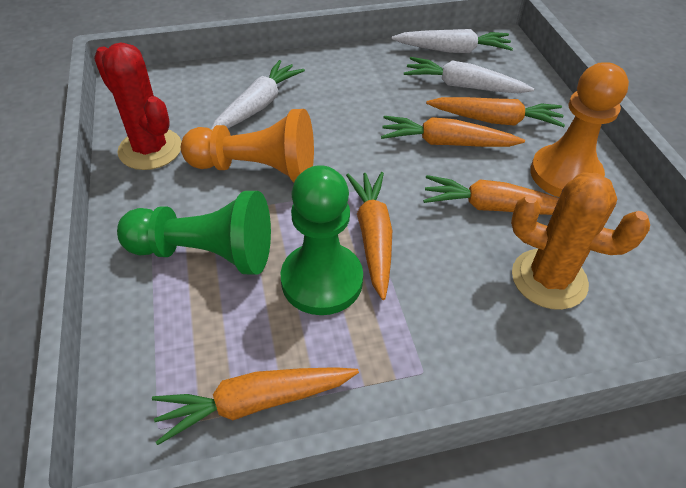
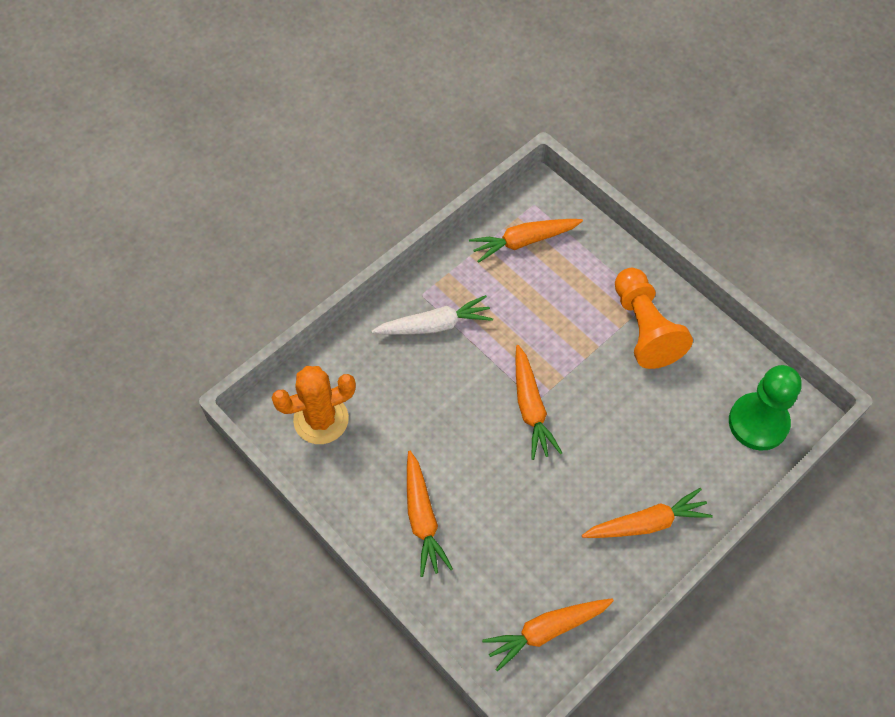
green pawn: 2 -> 1
orange pawn: 2 -> 1
red cactus: 1 -> 0
white carrot: 3 -> 1

